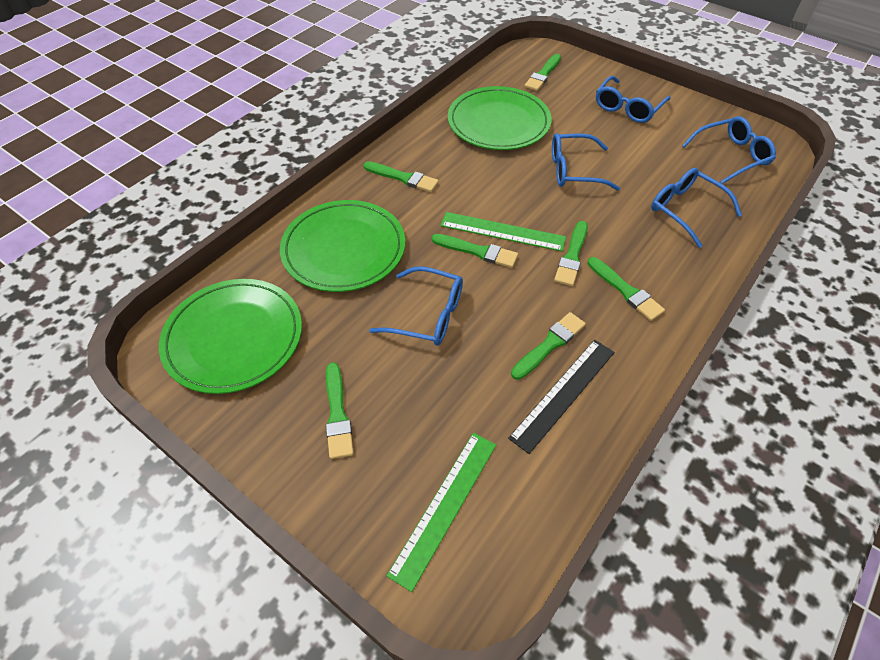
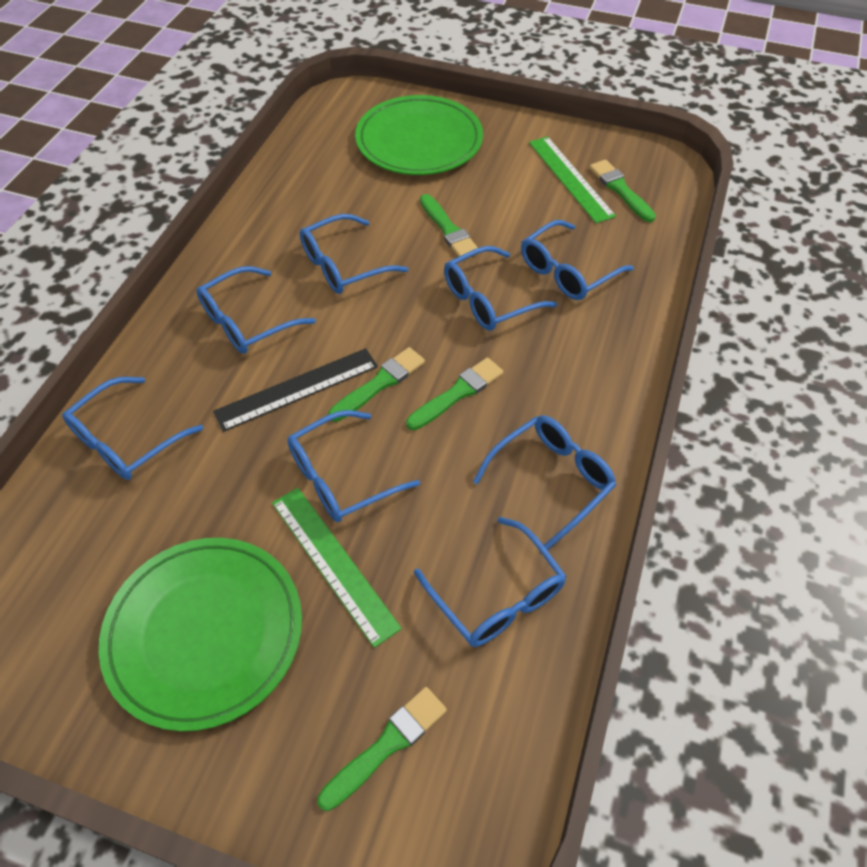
blue glasses: 5 -> 8
green brush: 7 -> 5
green plate: 3 -> 2

